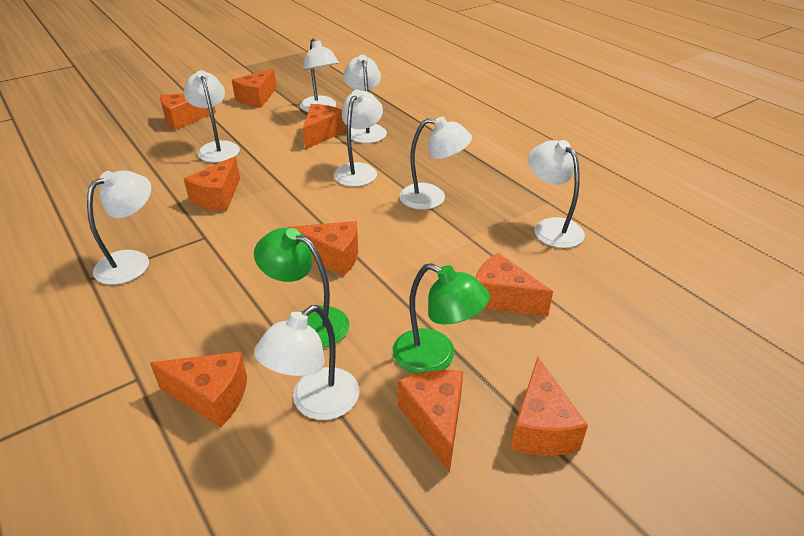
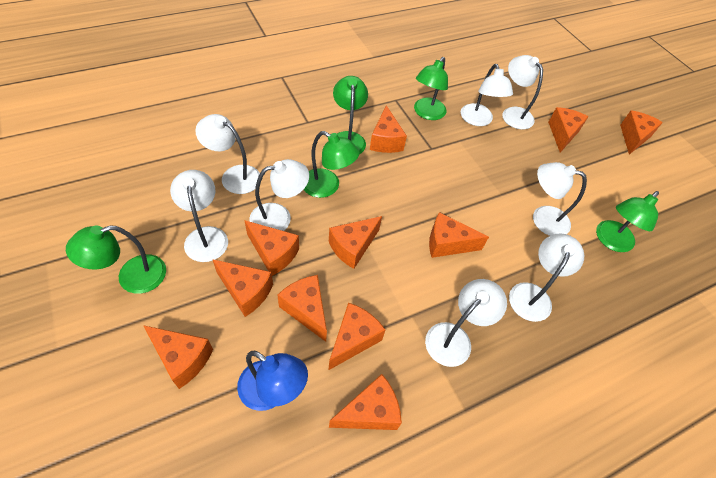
blue lamp: 0 -> 1
green lamp: 2 -> 5
orange cheese: 9 -> 11

